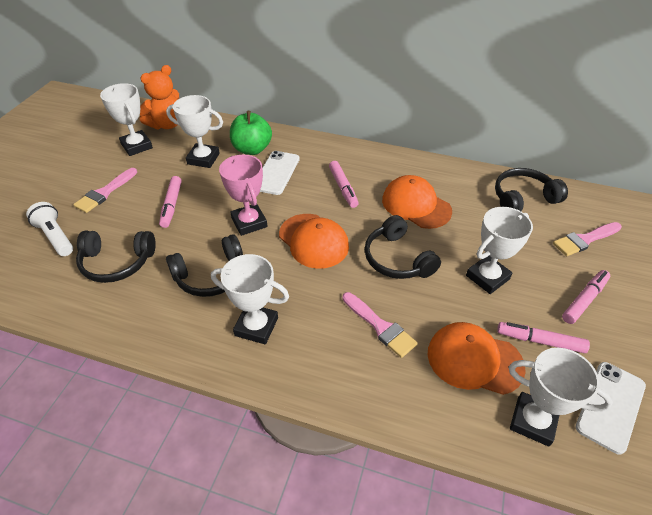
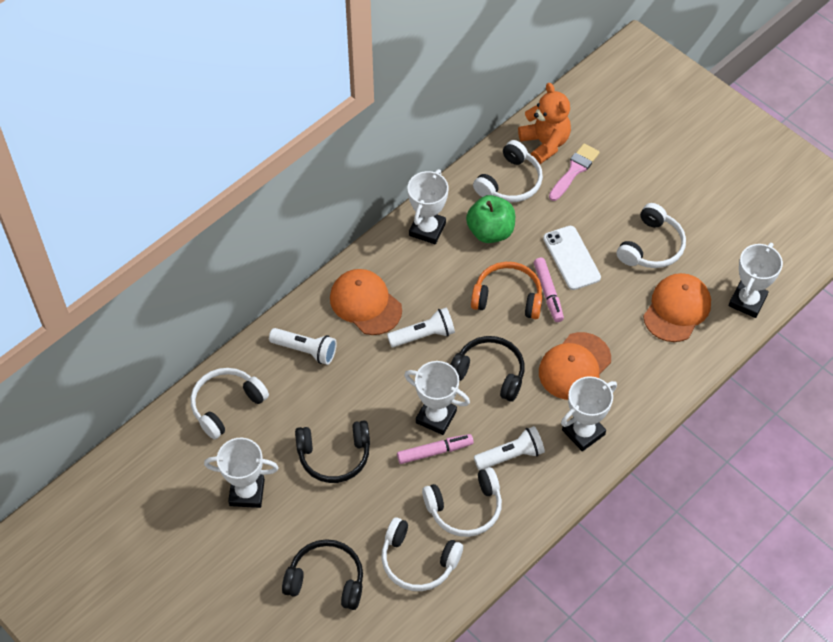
black headphones: 4 -> 3
orange headphones: 0 -> 1
pink brush: 3 -> 1
pink marker: 4 -> 2
pink trophy: 1 -> 0
white flashlight: 1 -> 3
white headphones: 0 -> 5
white phone: 2 -> 1

